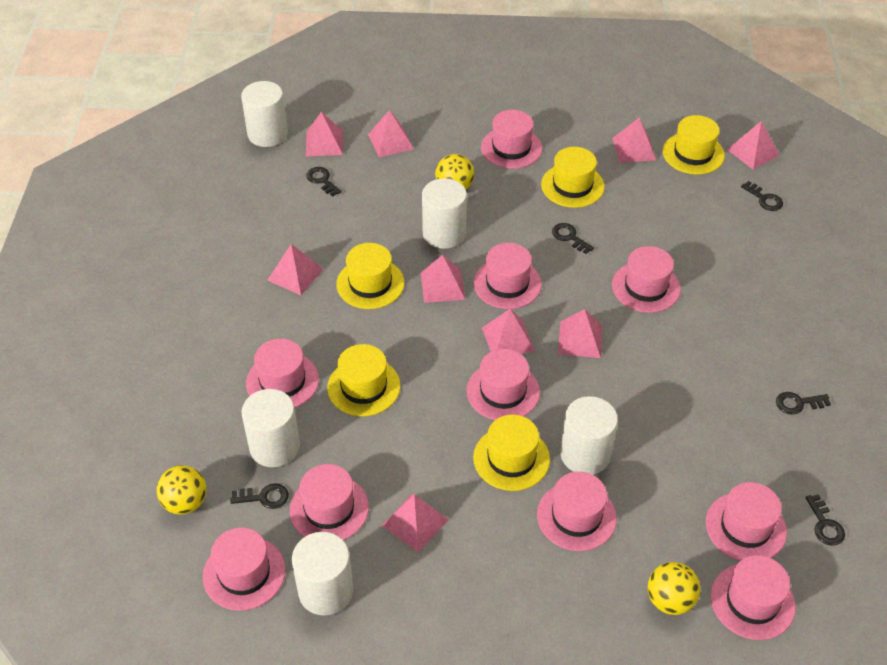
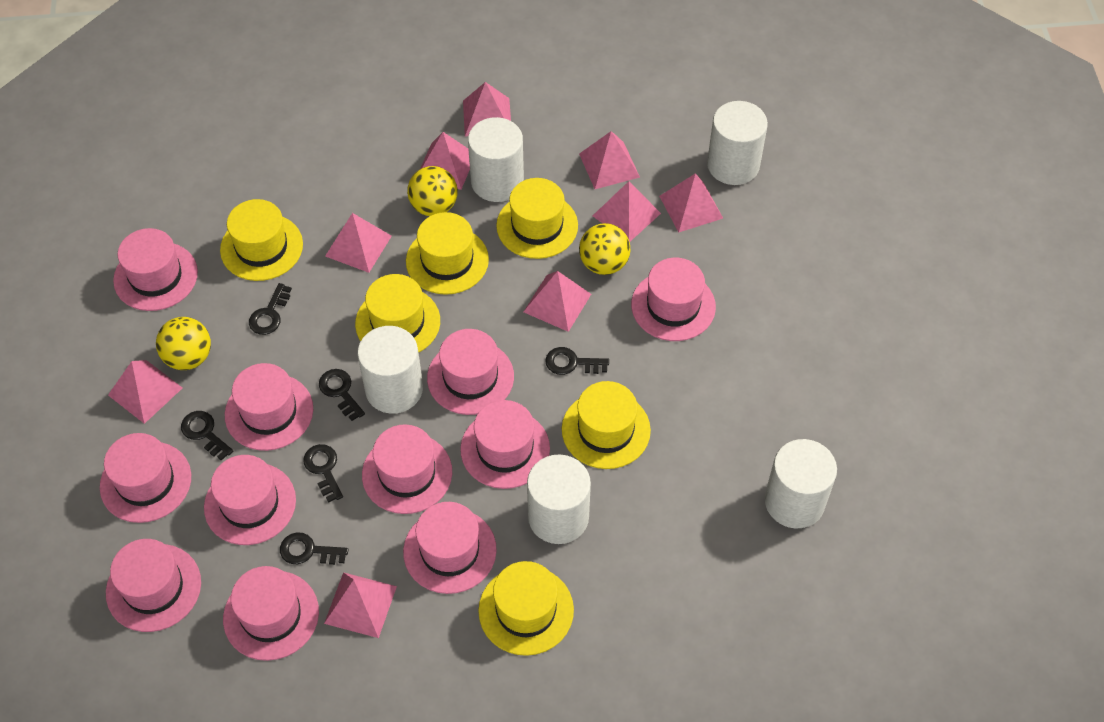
pink hat: 10 -> 11
yellow hat: 5 -> 6

